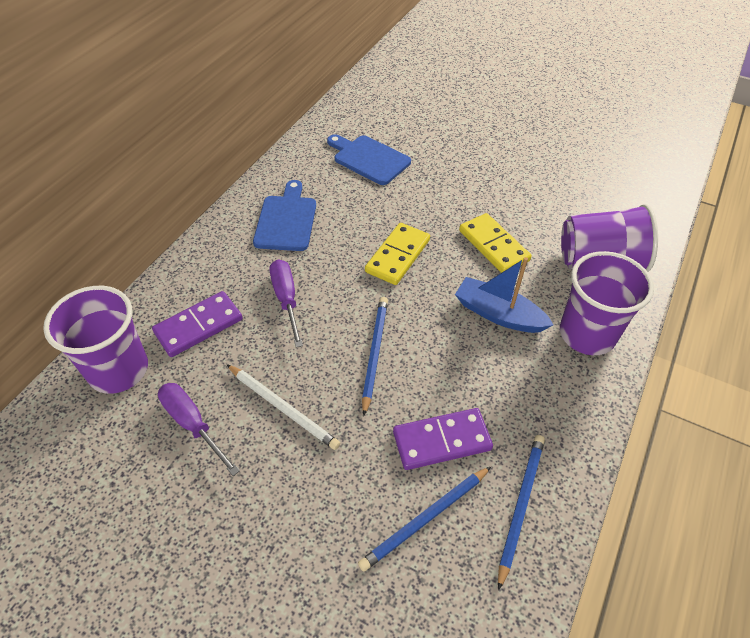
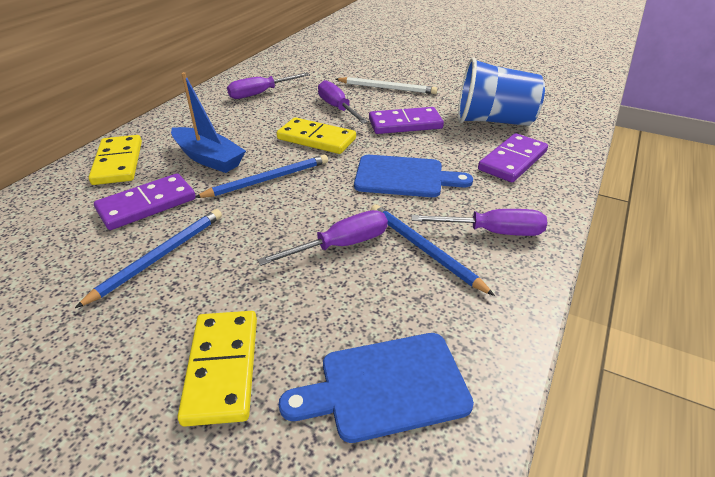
blue cup: 0 -> 1
purple cup: 3 -> 0
purple domino: 2 -> 3
purple screwdriver: 2 -> 4
yellow domino: 2 -> 3

